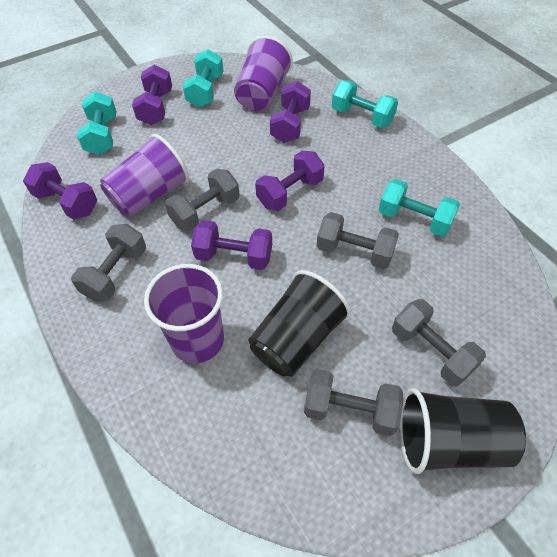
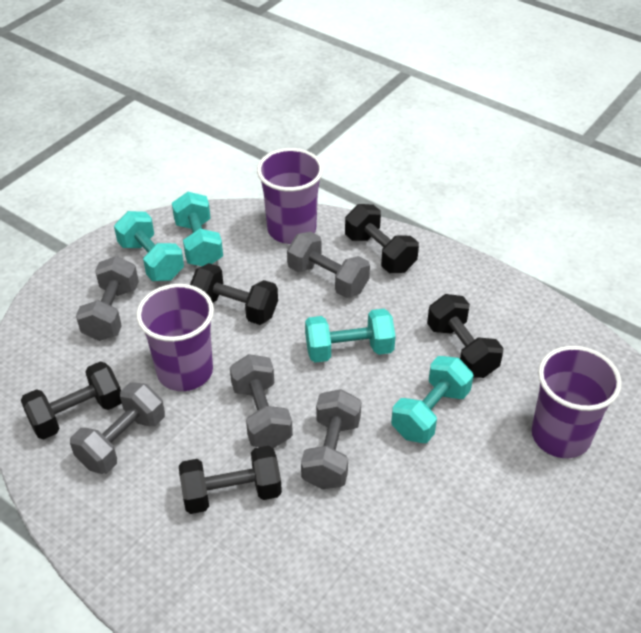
black cup: 2 -> 0
black dumbbell: 0 -> 5
purple dumbbell: 5 -> 0

